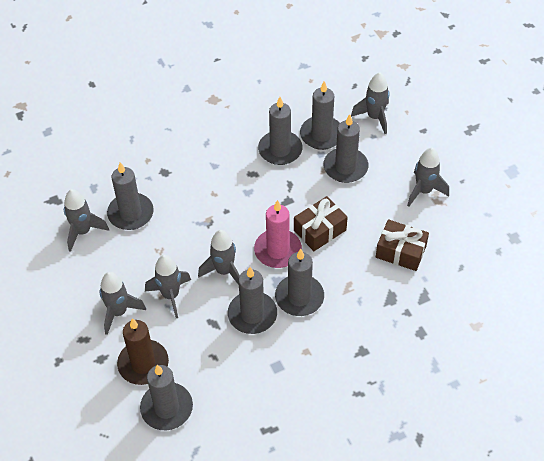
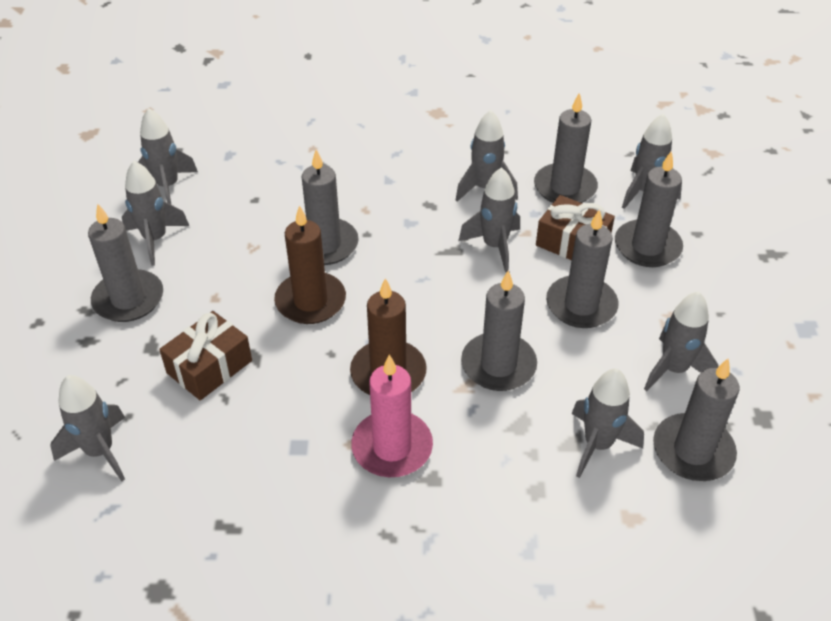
brown candle: 1 -> 2
grey rocket: 6 -> 8

